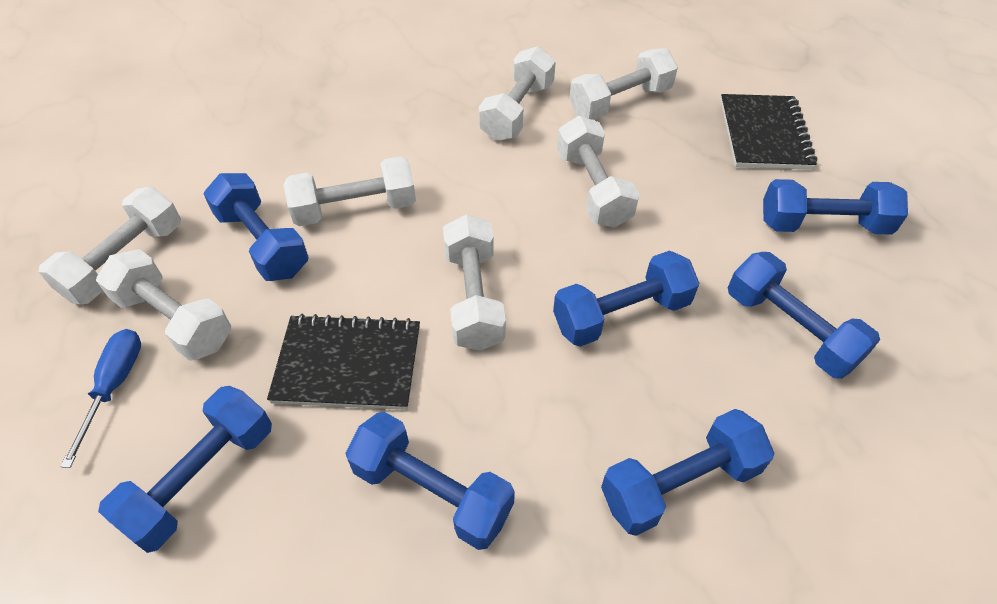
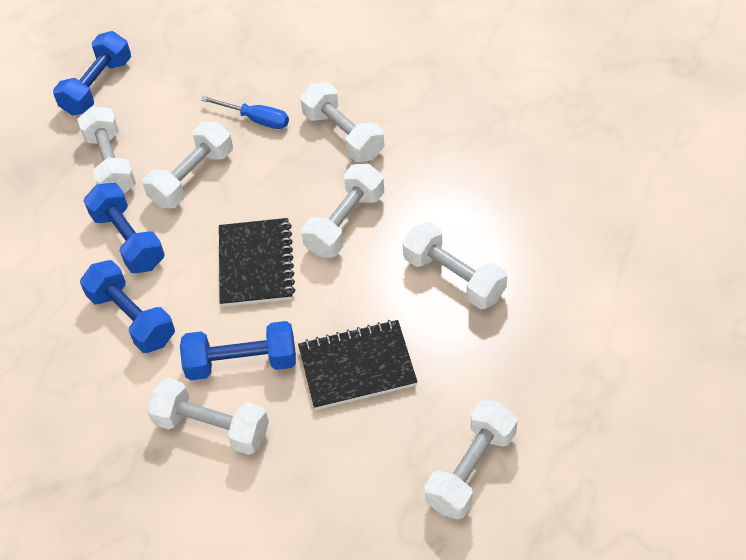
blue dumbbell: 7 -> 4

